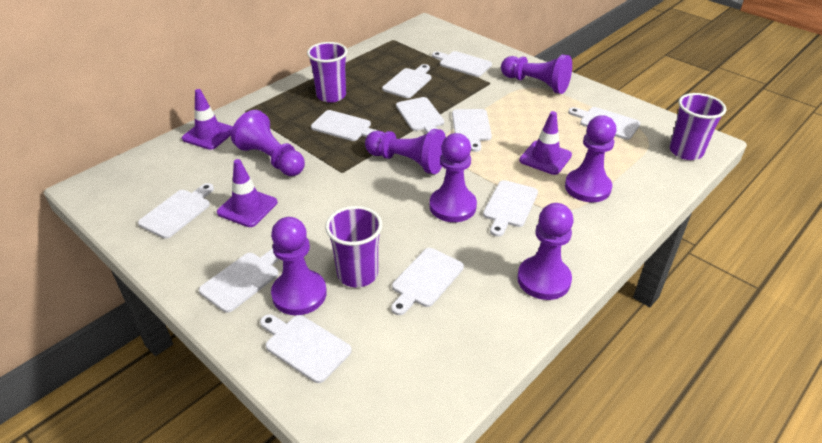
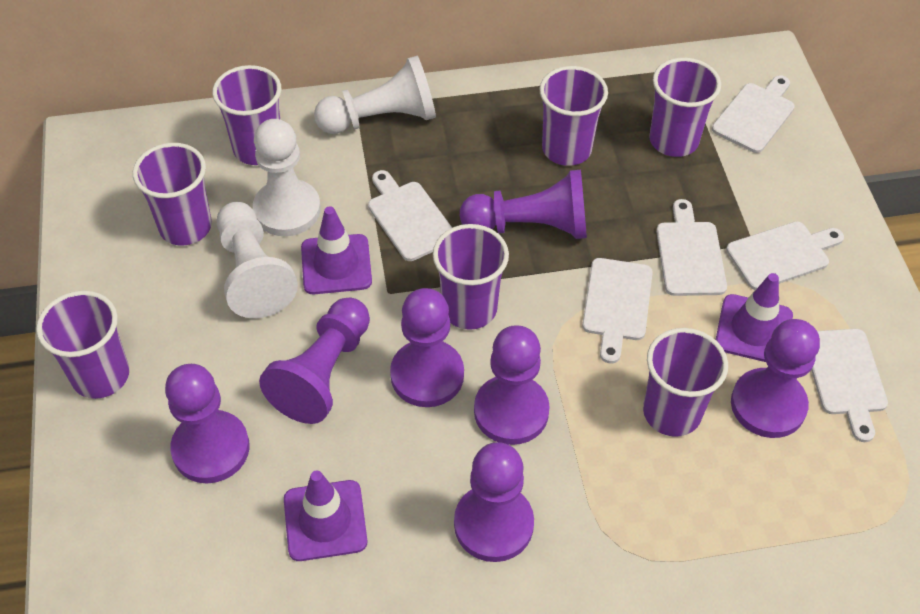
purple cup: 3 -> 7
white cutting board: 11 -> 6
white pawn: 0 -> 3

